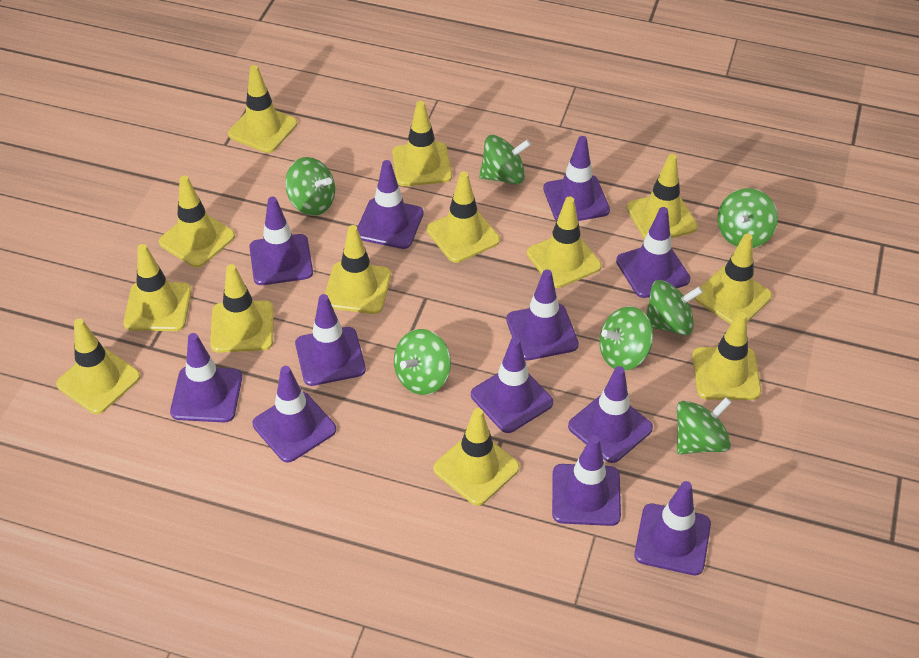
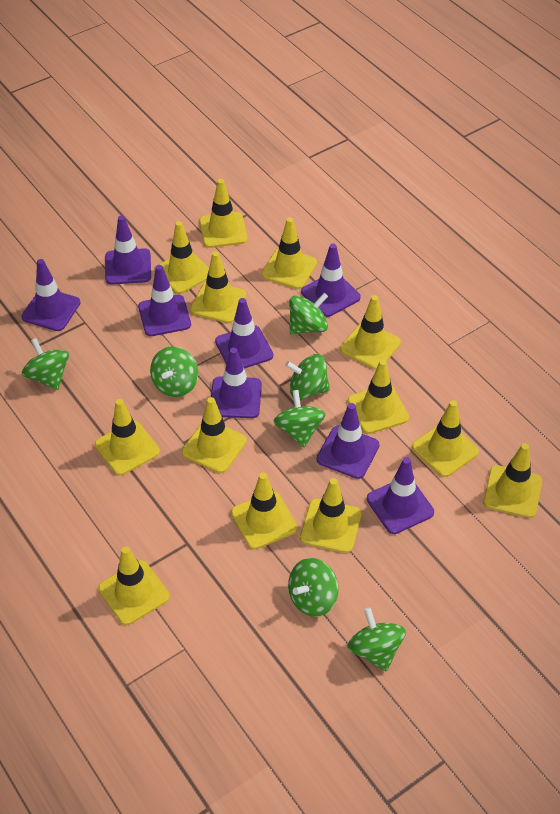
purple traffic cone: 12 -> 8

